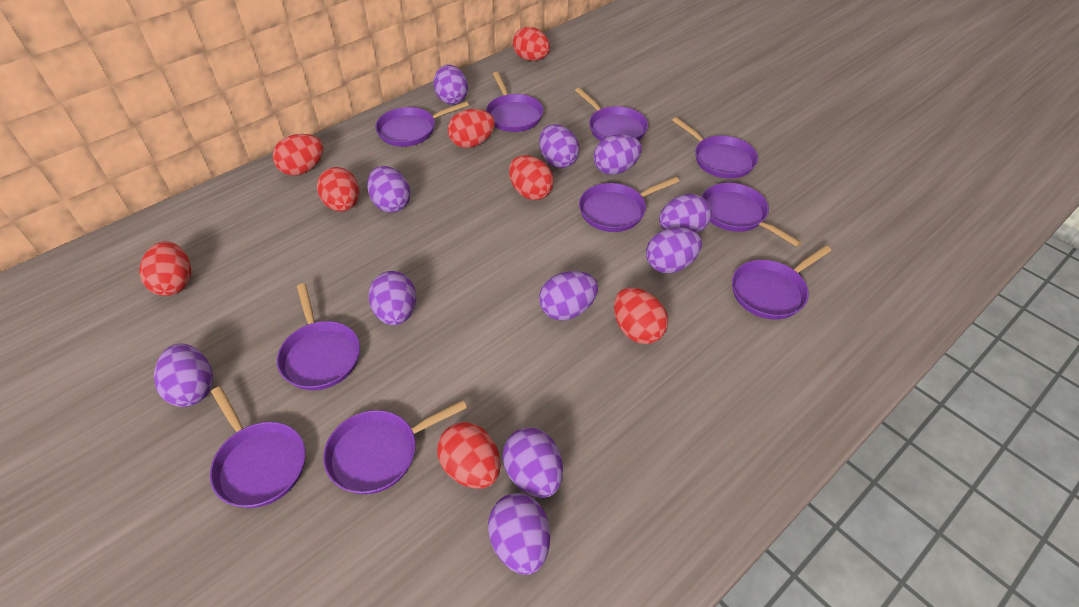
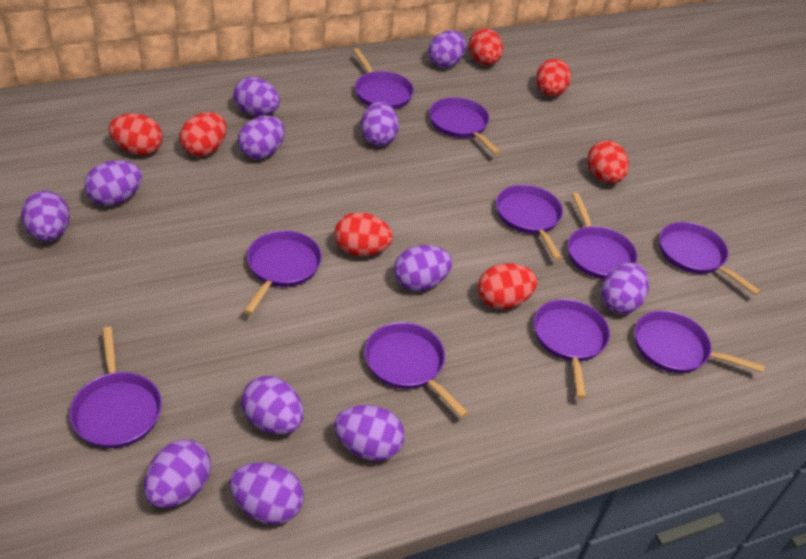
purple egg: 11 -> 12
red egg: 8 -> 7

